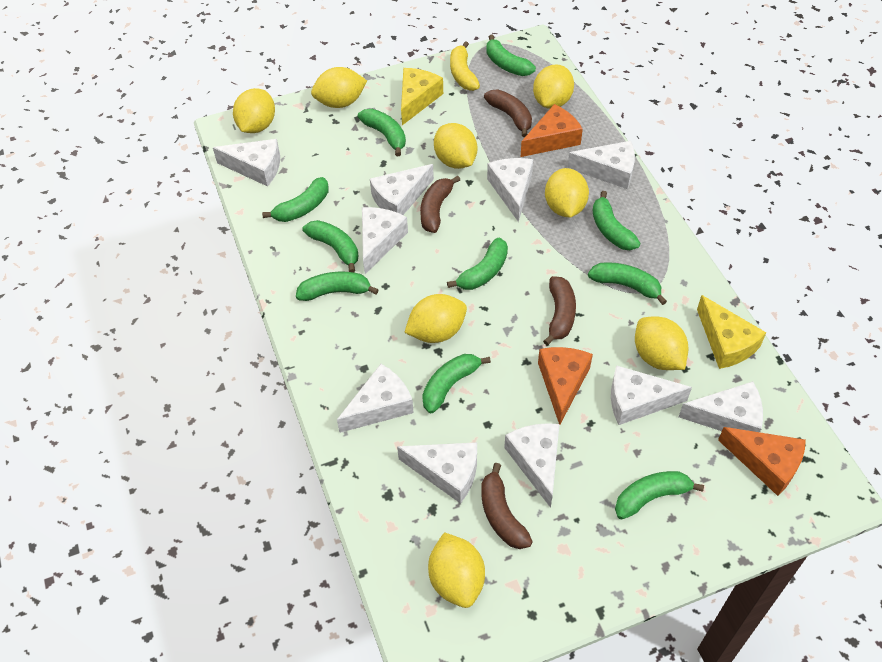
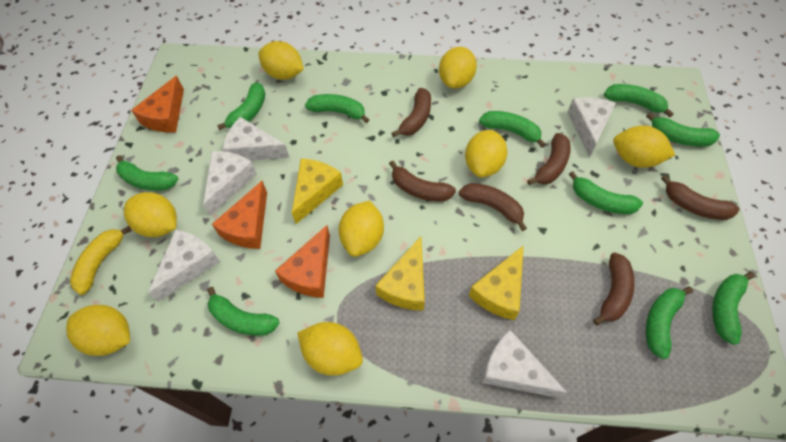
brown banana: 4 -> 6
white cheese: 10 -> 5
yellow cheese: 2 -> 3

